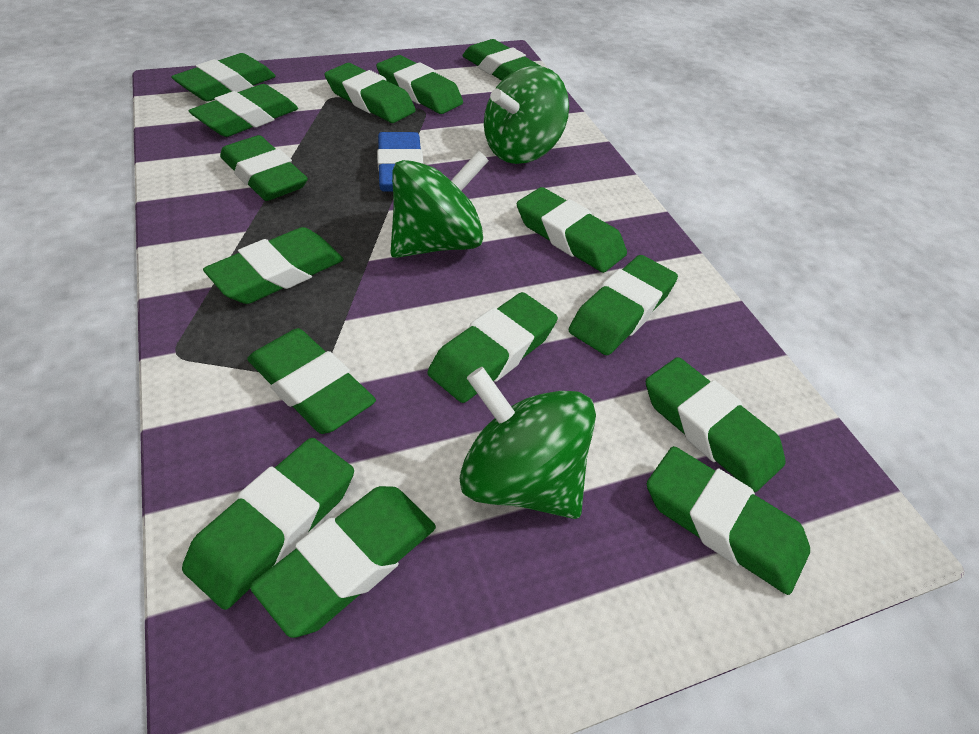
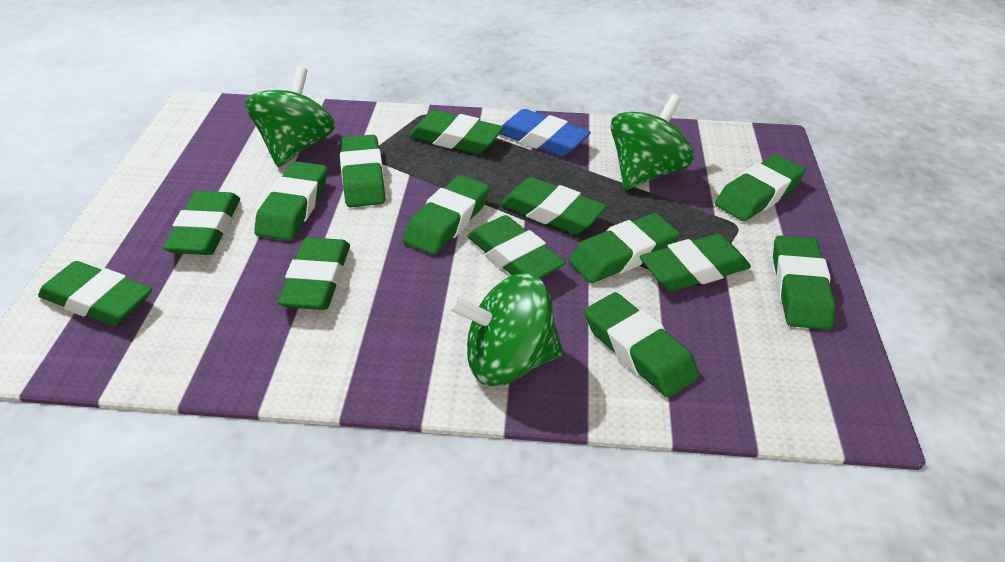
green eraser: 15 -> 14

